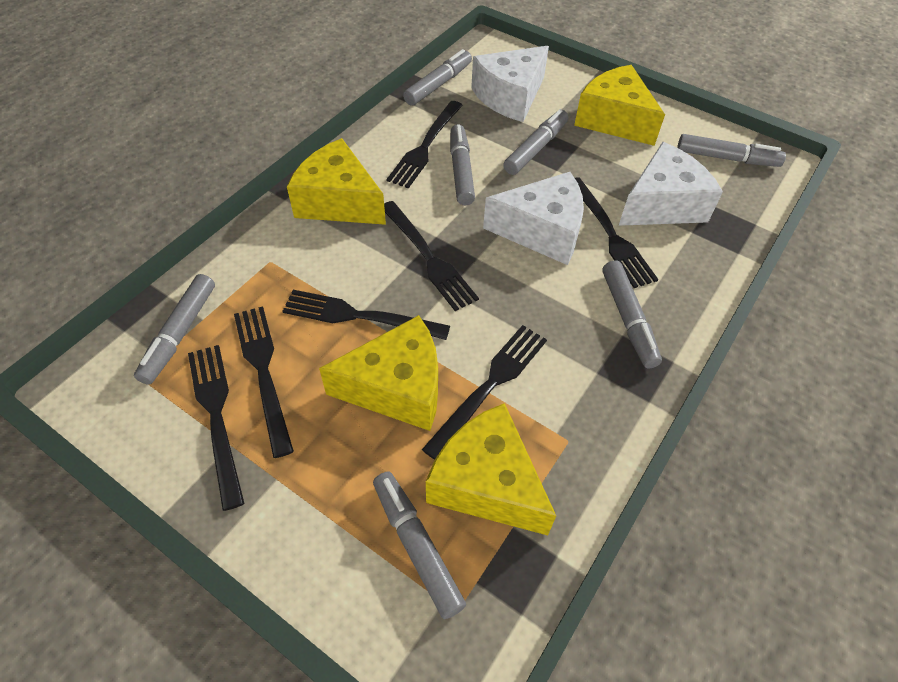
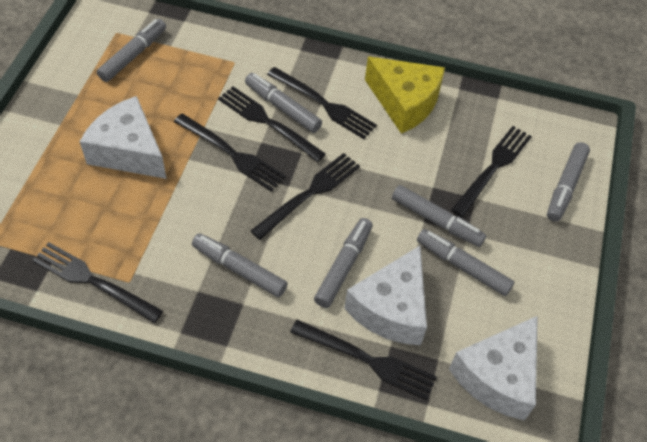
yellow cheese: 4 -> 1

